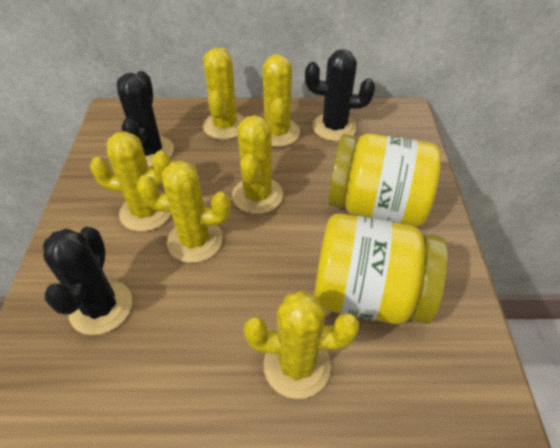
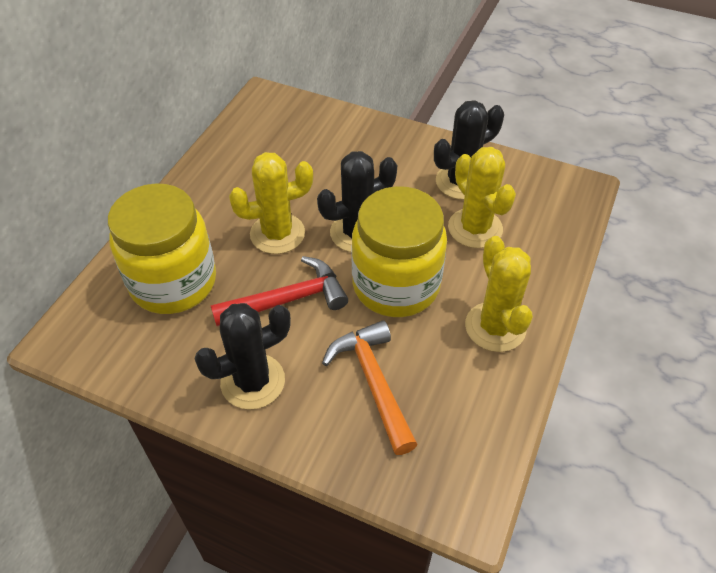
orange hammer: 0 -> 1
red hammer: 0 -> 1
yellow cactus: 6 -> 3

